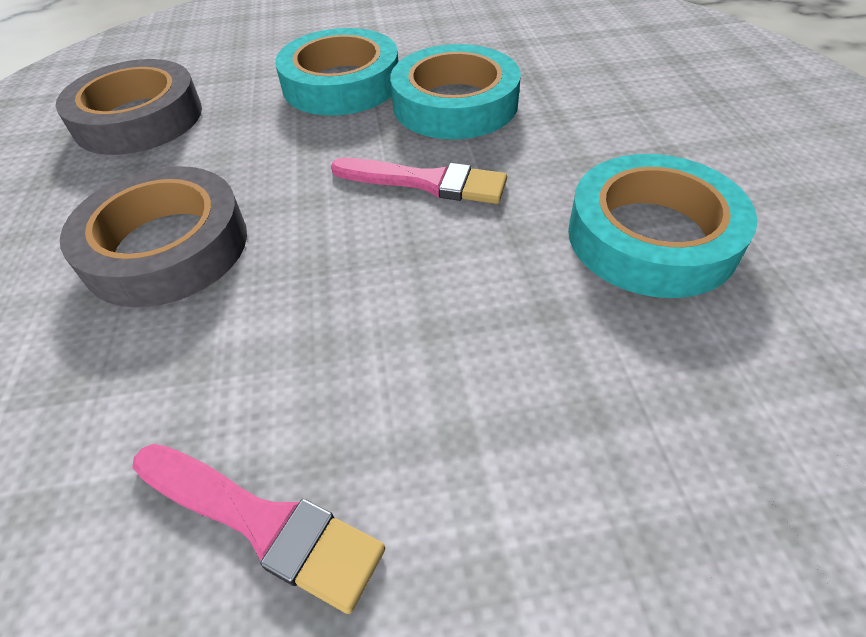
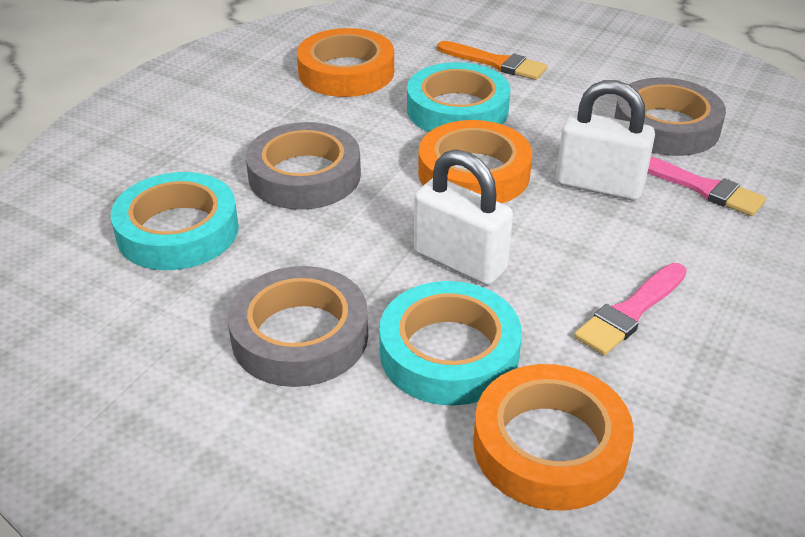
grey tape: 2 -> 3
orange brush: 0 -> 1
orange tape: 0 -> 3
white padlock: 0 -> 2

